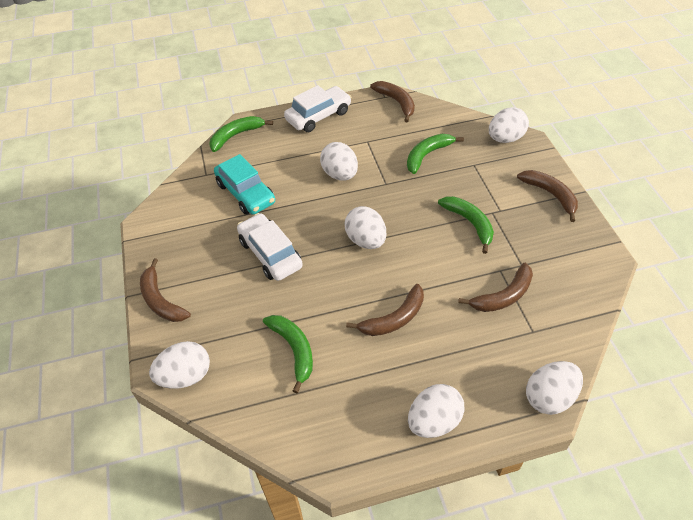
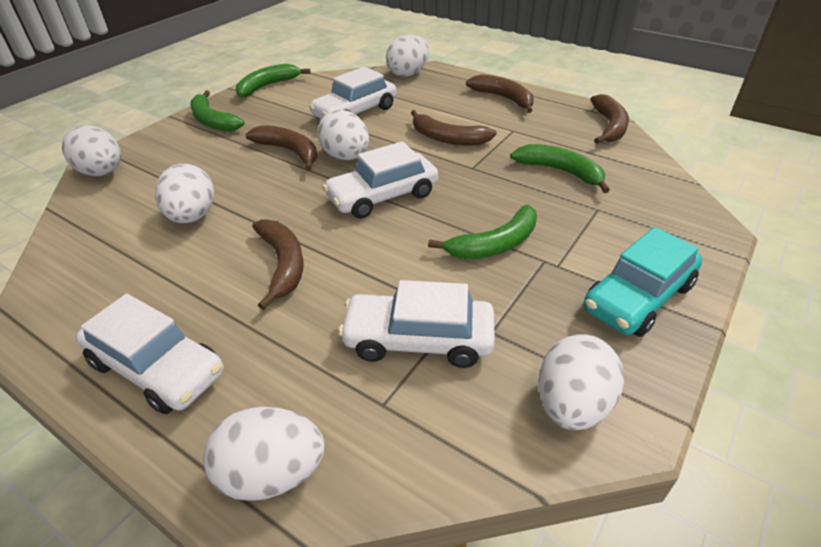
white car: 2 -> 4

